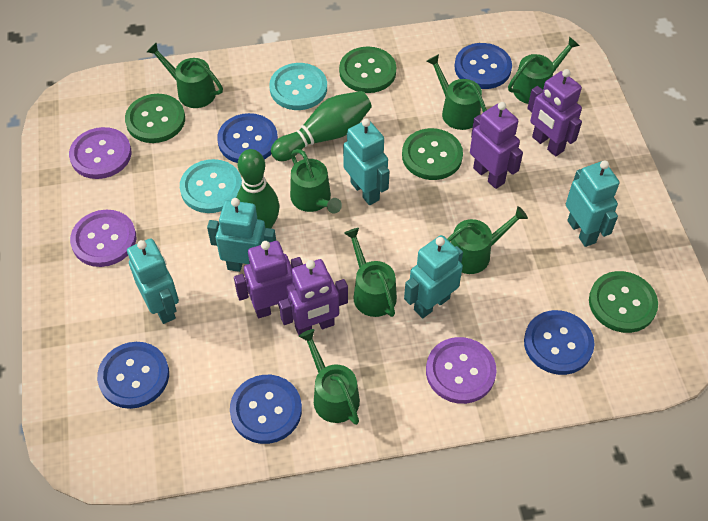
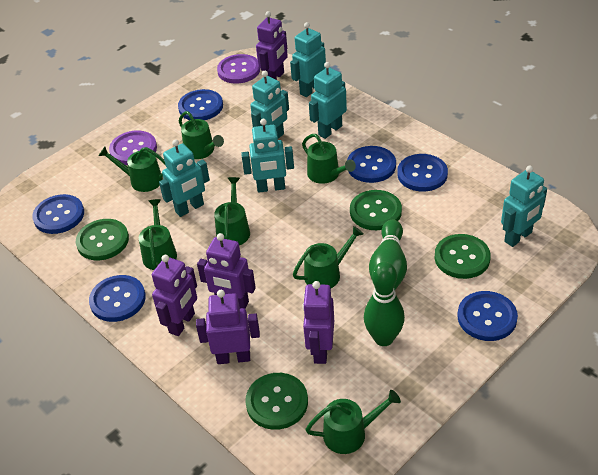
blue button: 5 -> 6
purple button: 3 -> 2
purple robot: 4 -> 5
turquoise button: 2 -> 0
turquoise robot: 5 -> 6

